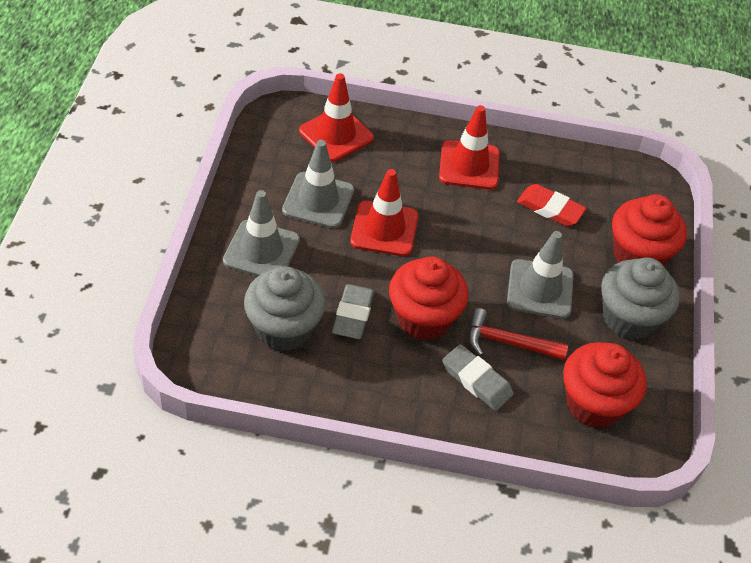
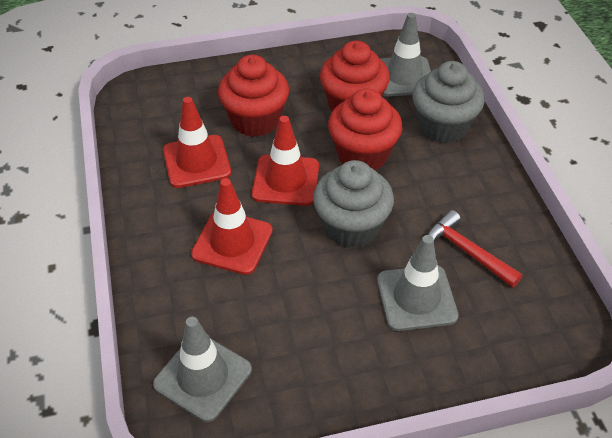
grey eraser: 2 -> 0
red eraser: 1 -> 0

